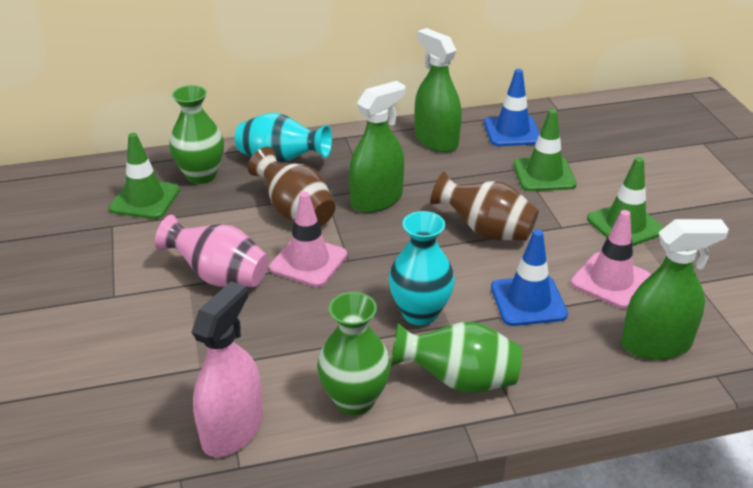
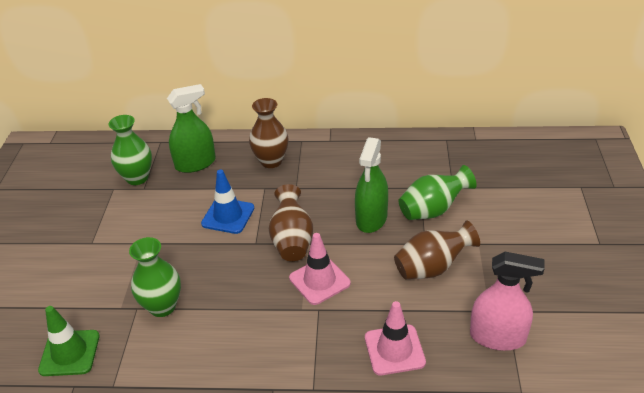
blue traffic cone: 2 -> 1
brown vase: 2 -> 3
green spray bottle: 3 -> 2
green traffic cone: 3 -> 1
pink vase: 1 -> 0
turquoise vase: 2 -> 0

